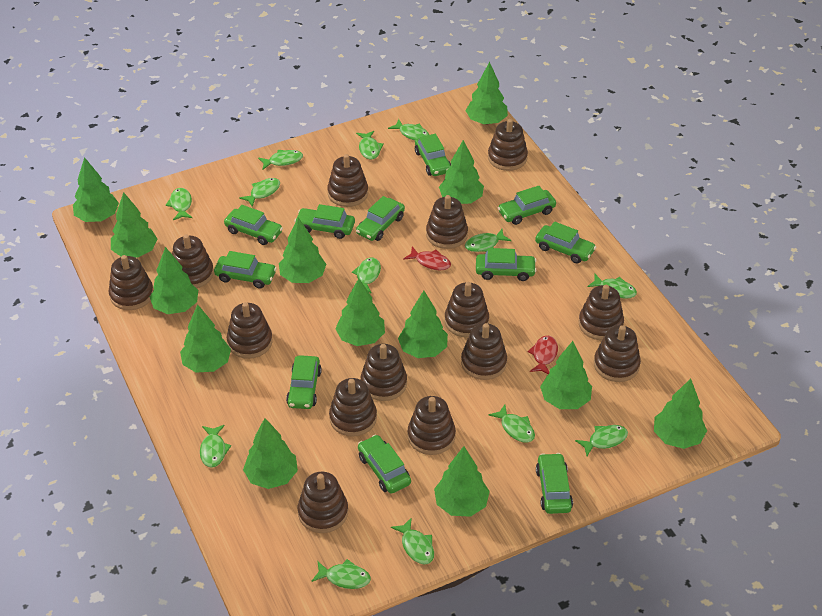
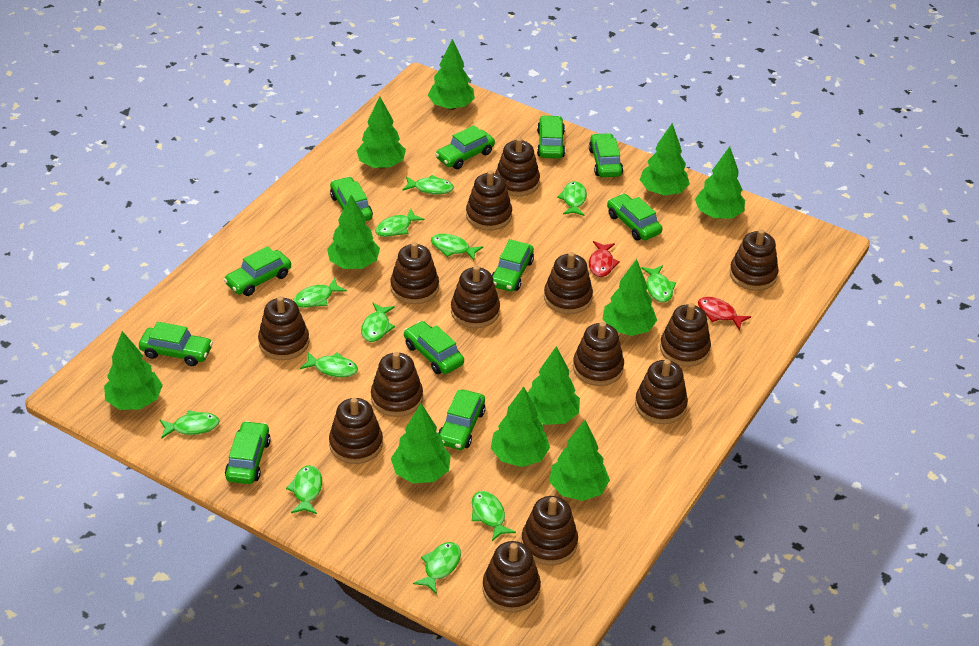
green fish: 13 -> 12
green tree: 13 -> 11

